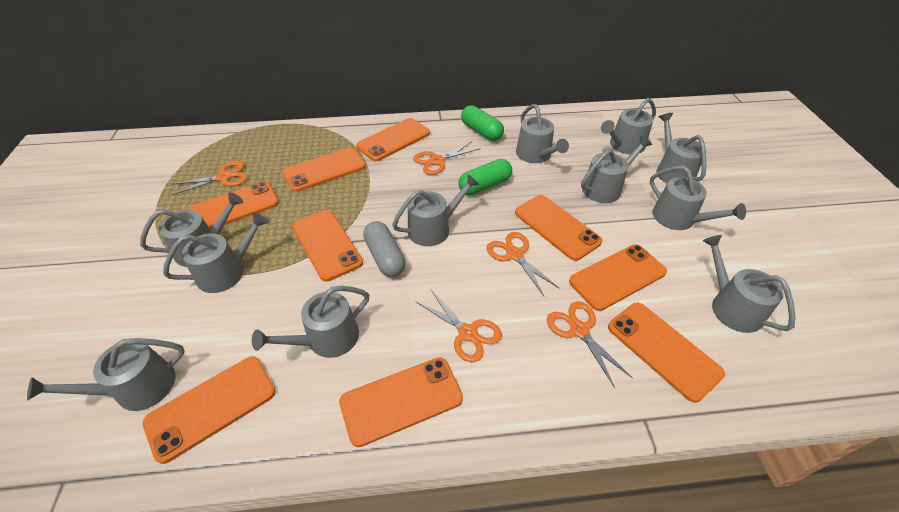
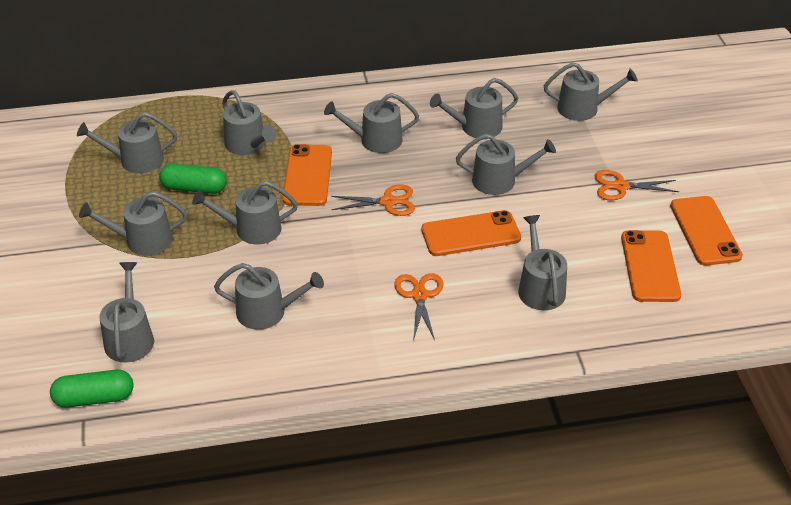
grey capsule: 1 -> 0
orange phone: 9 -> 4
orange scissors: 5 -> 3

